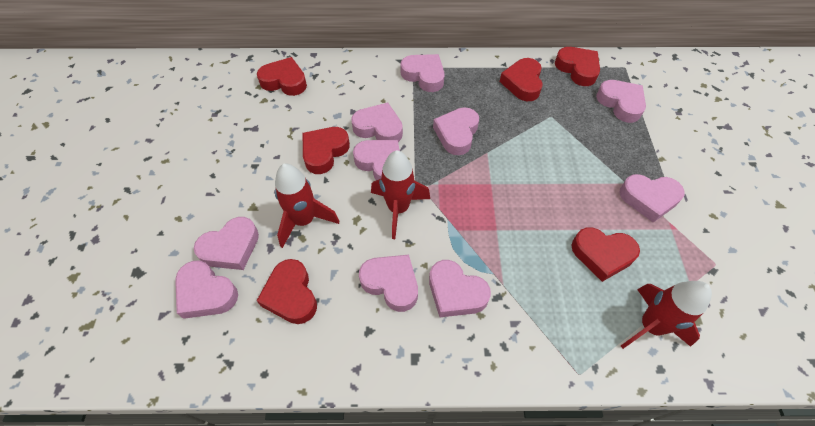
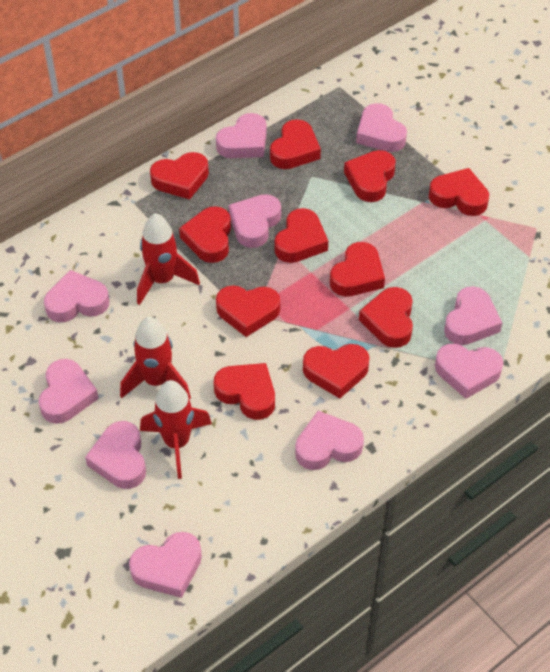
red heart: 6 -> 11

